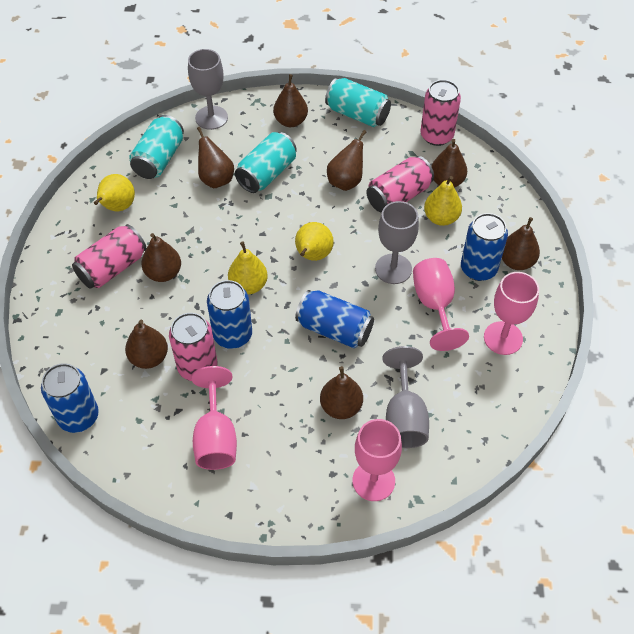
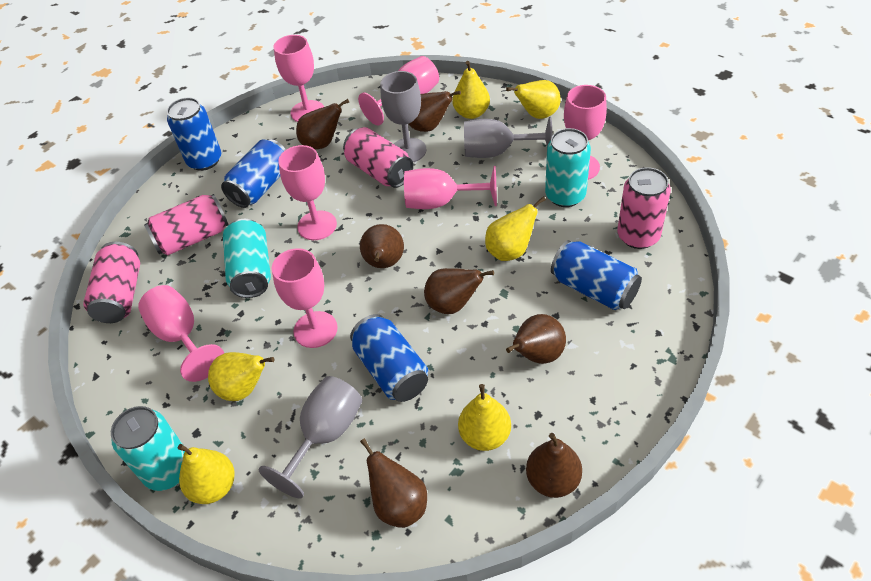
brown pear: 8 -> 7
pink goblet: 4 -> 7
yellow pear: 4 -> 6

